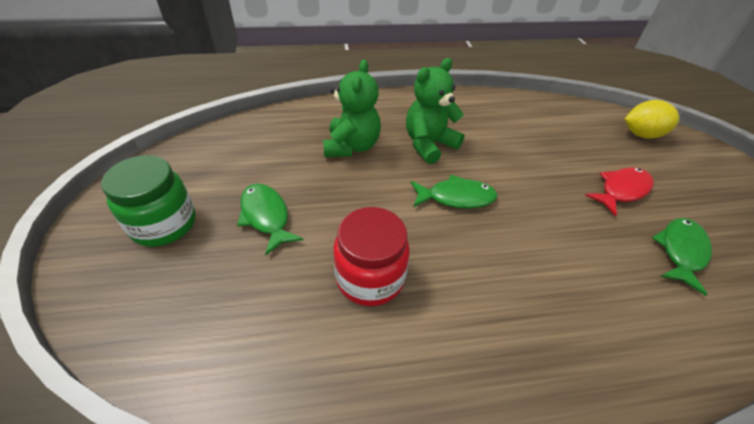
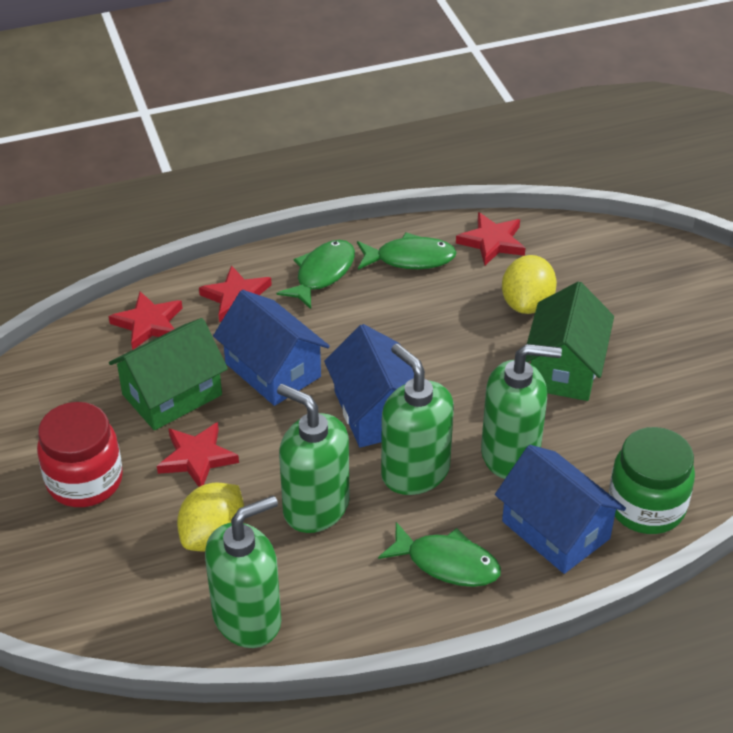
blue house: 0 -> 3
green house: 0 -> 2
green soap dispenser: 0 -> 4
green teddy bear: 2 -> 0
red fish: 1 -> 0
red star: 0 -> 4
yellow lemon: 1 -> 2

